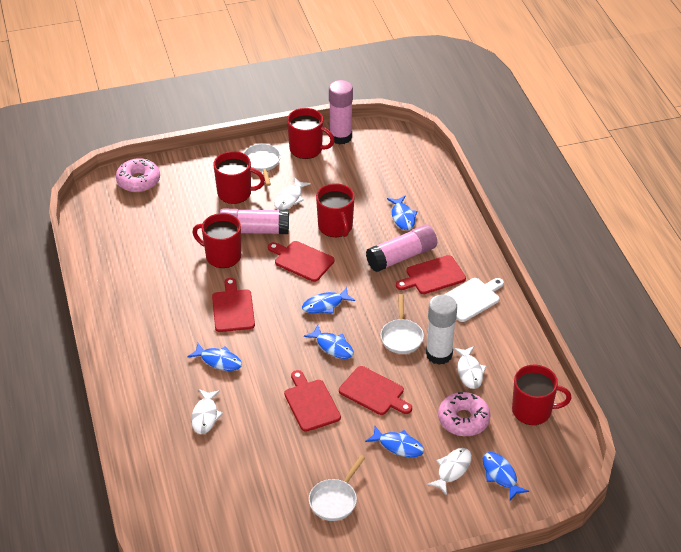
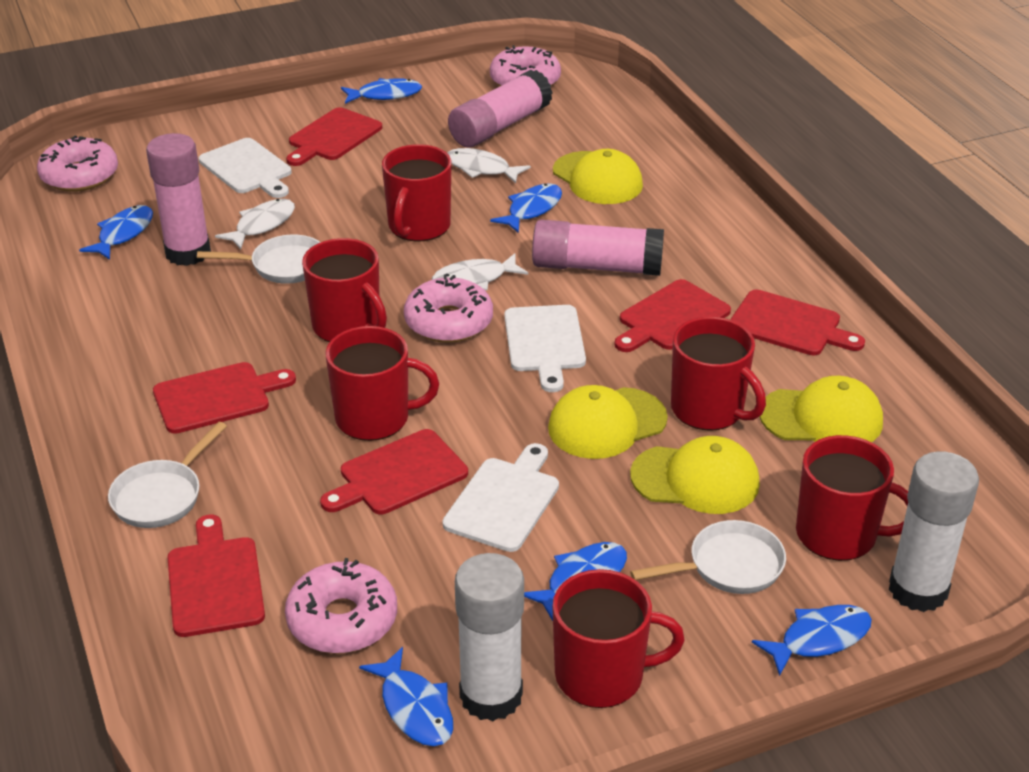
pink donut: 2 -> 4
red cutting board: 5 -> 6
red mug: 5 -> 6
white cutting board: 1 -> 3
white fish: 4 -> 3
white glue stick: 1 -> 2
yellow cap: 0 -> 4

